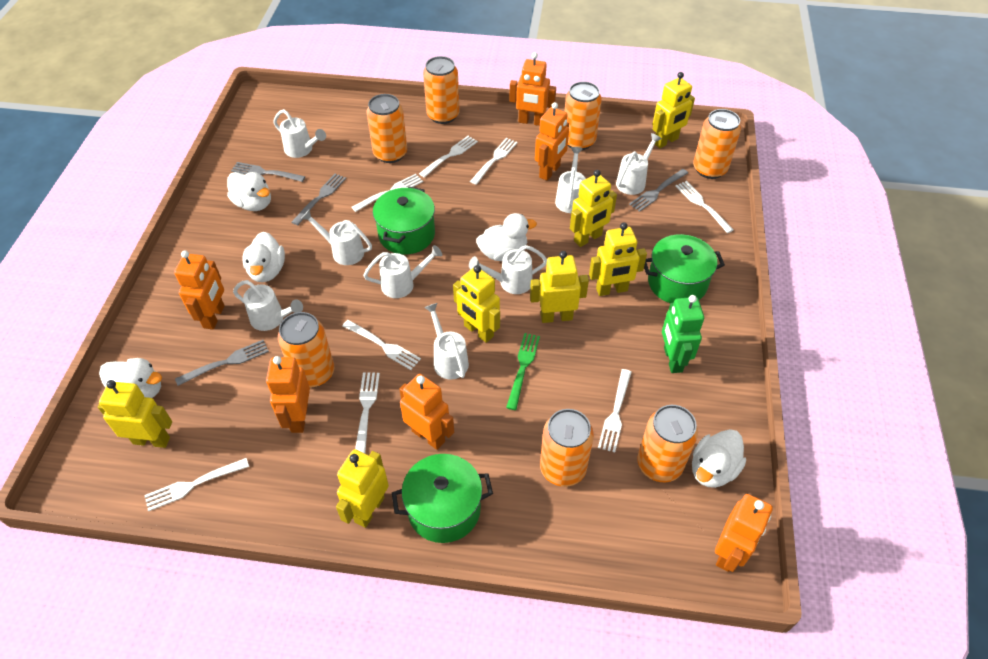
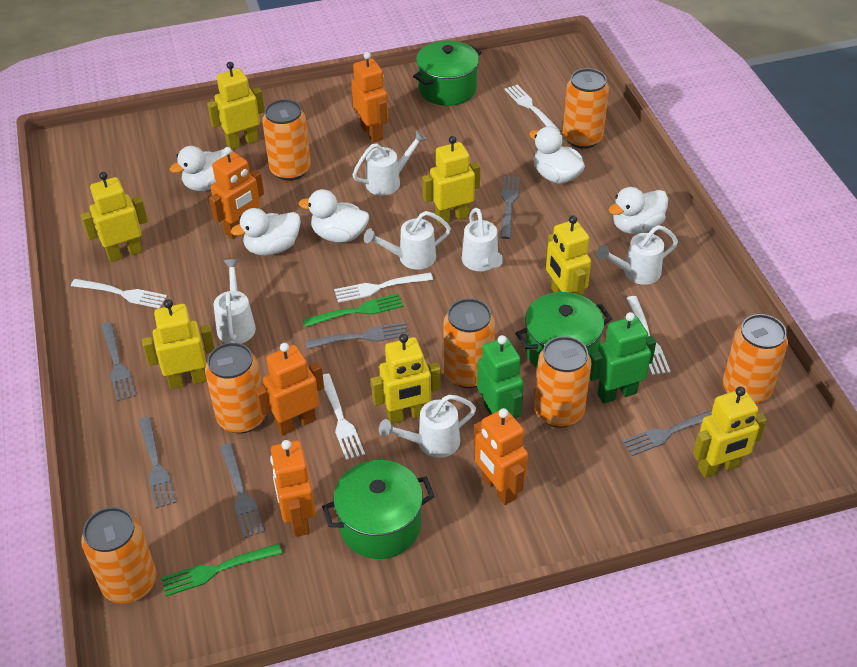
green fork: 1 -> 2
green robot: 1 -> 2
grey fork: 4 -> 6
orange robot: 6 -> 5
white fork: 8 -> 5
white watering can: 8 -> 6

